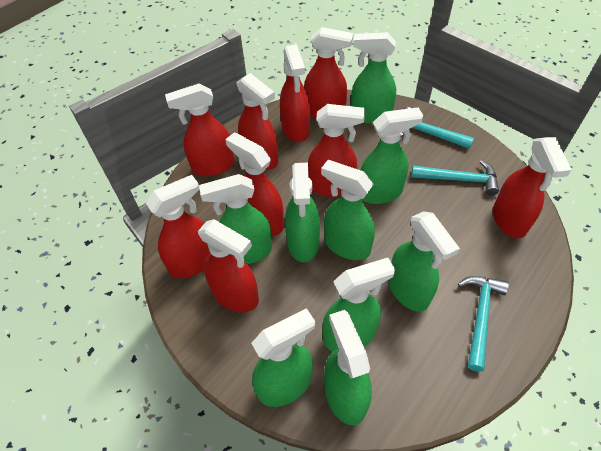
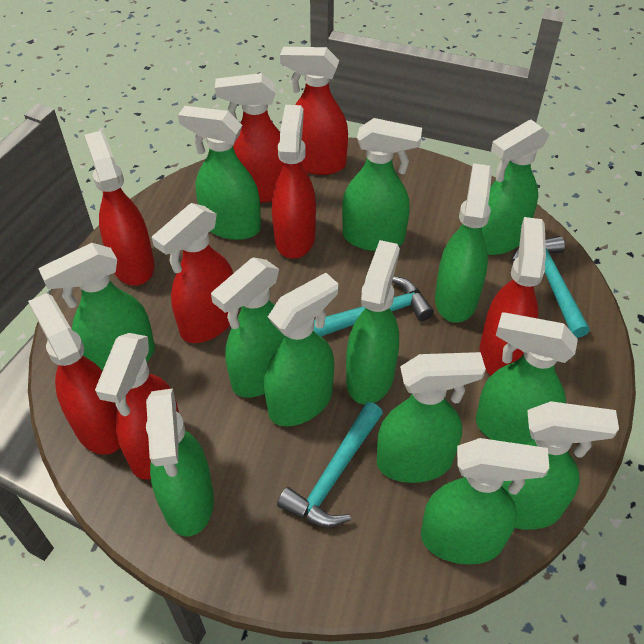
green spray bottle: 9 -> 13
red spray bottle: 9 -> 8

